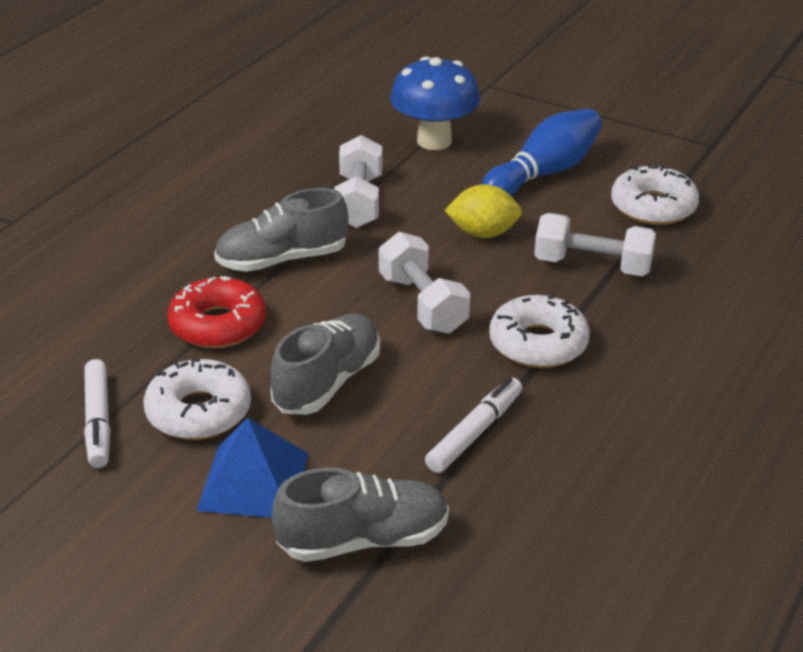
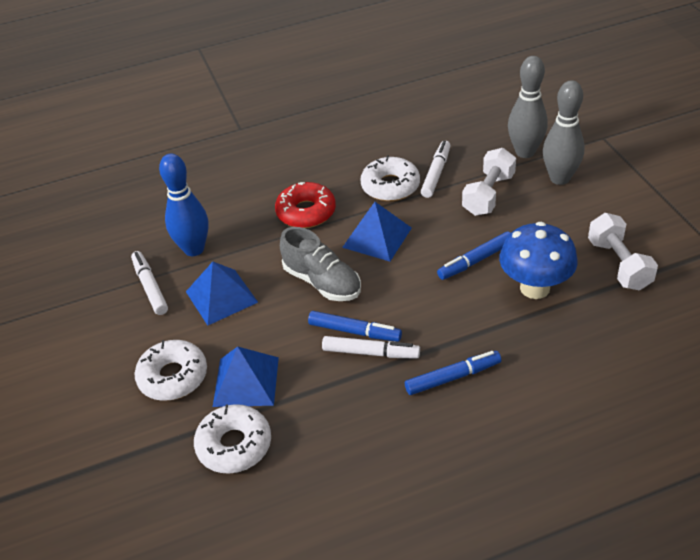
blue marker: 0 -> 3
blue pyramid: 1 -> 3
grey bowling pin: 0 -> 2
grey shoe: 3 -> 1
white dumbbell: 3 -> 2
white marker: 2 -> 3
yellow lemon: 1 -> 0

